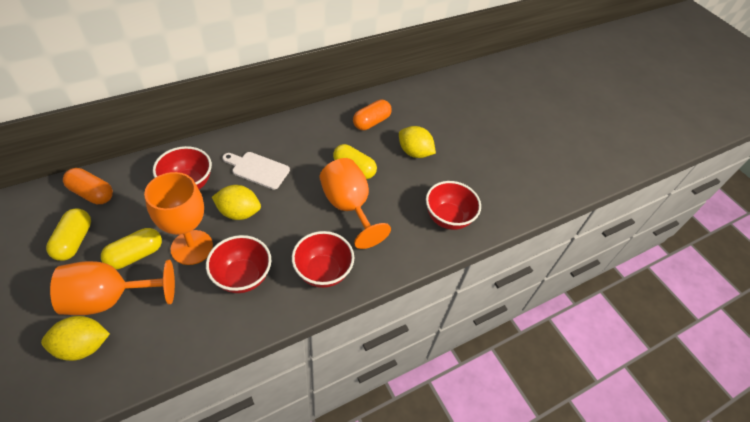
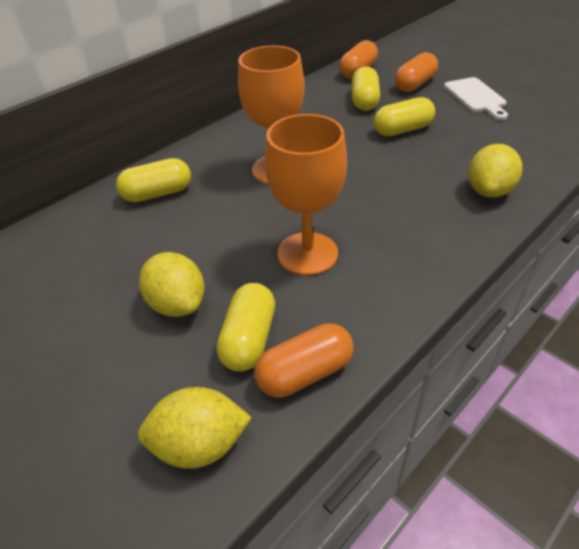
orange capsule: 2 -> 3
orange goblet: 3 -> 2
red bowl: 4 -> 0
yellow capsule: 3 -> 4

